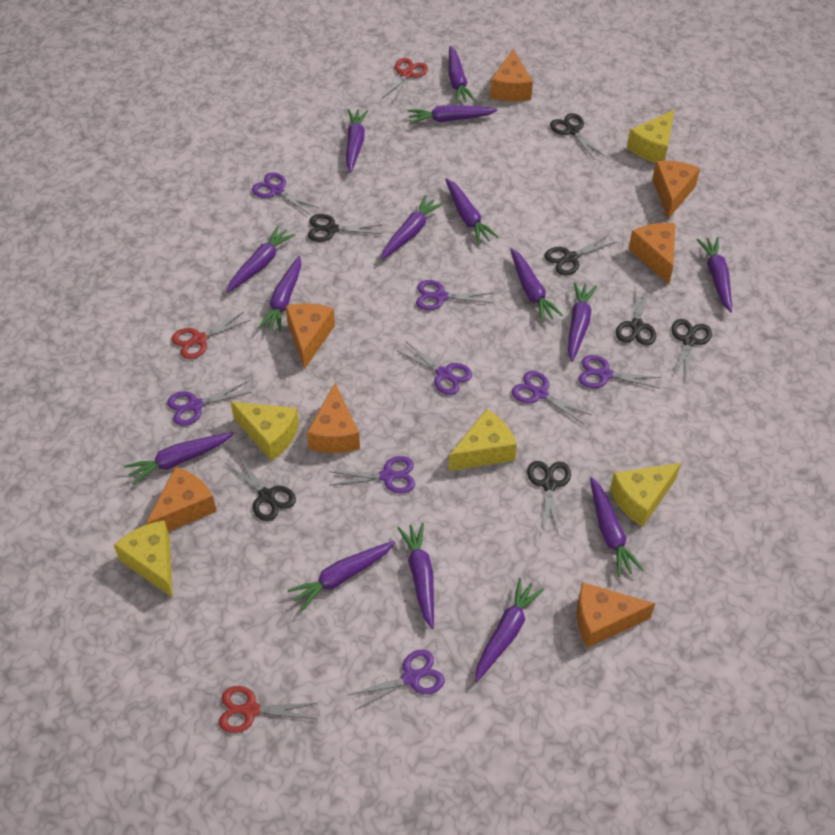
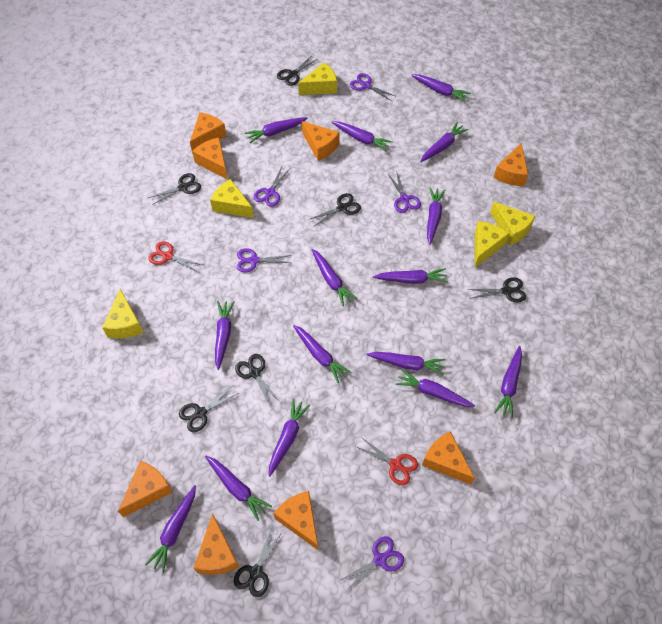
orange cheese: 7 -> 8
purple scissors: 8 -> 5
red scissors: 3 -> 2

